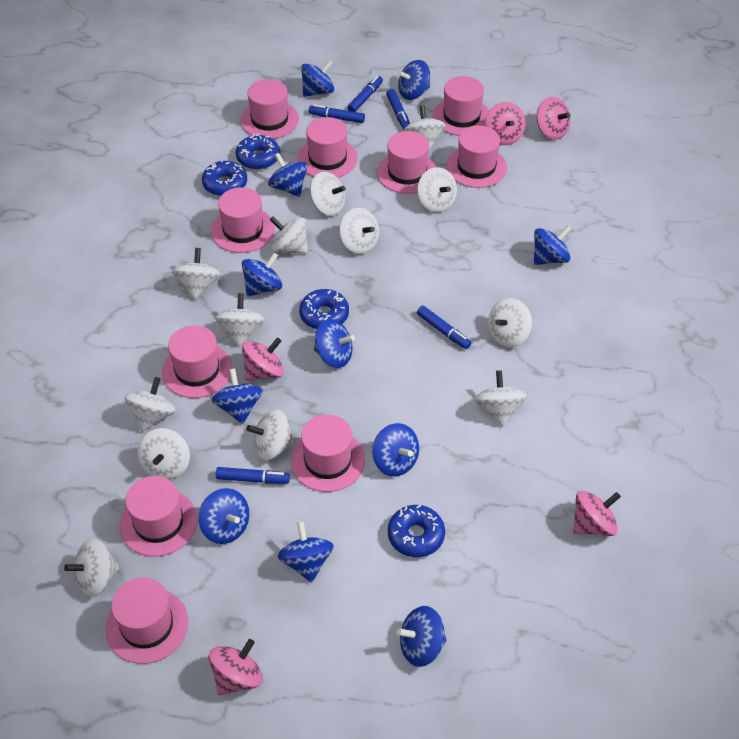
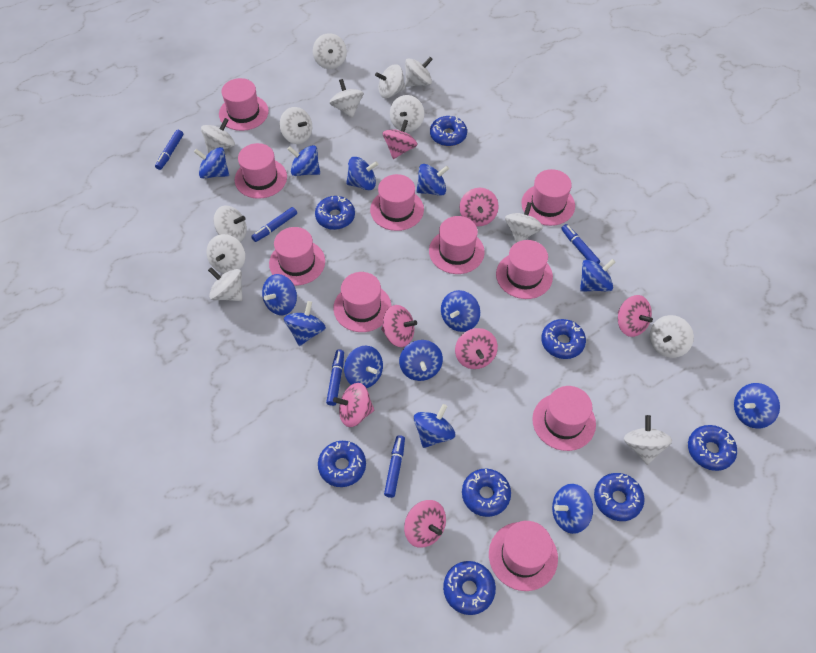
blue donut: 4 -> 8
blue spinning top: 11 -> 13
pink spinning top: 5 -> 7

